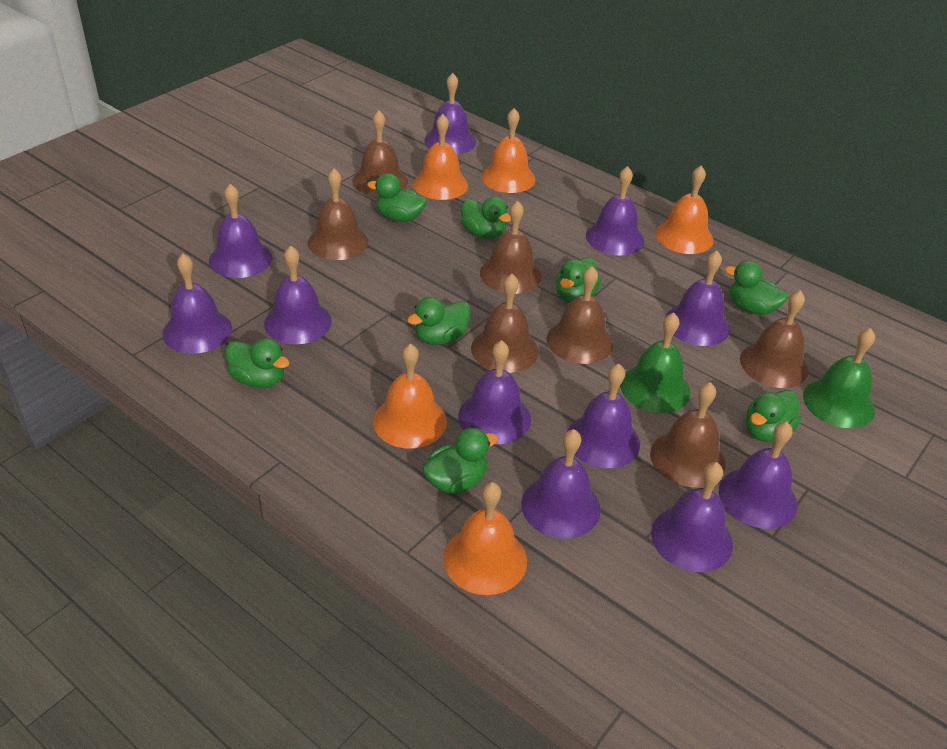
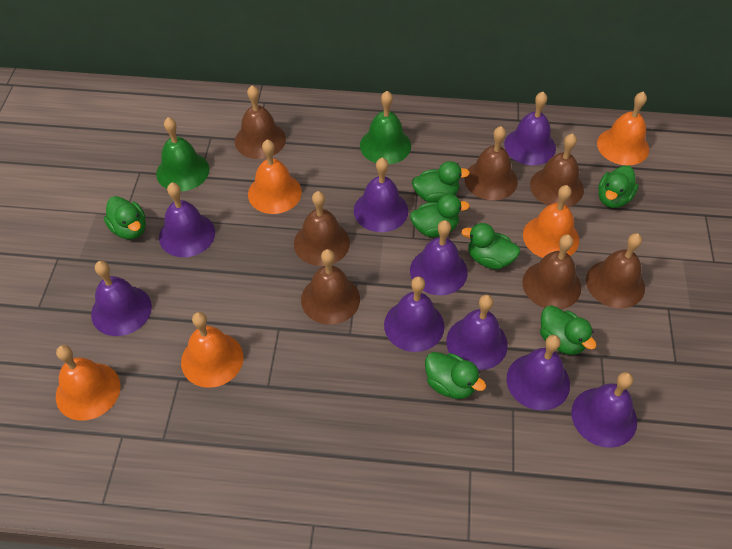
green duck: 8 -> 7
purple bell: 11 -> 9

